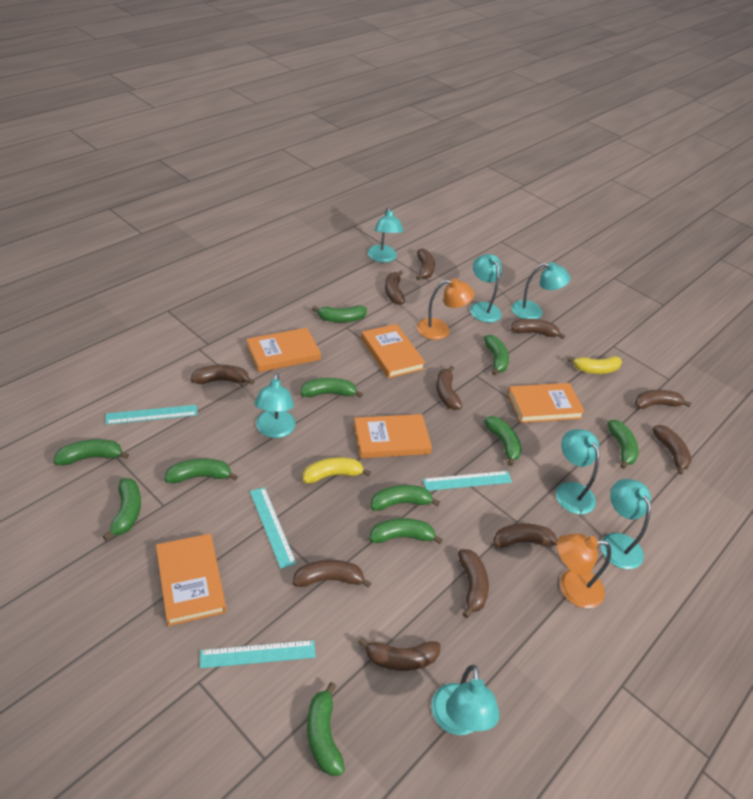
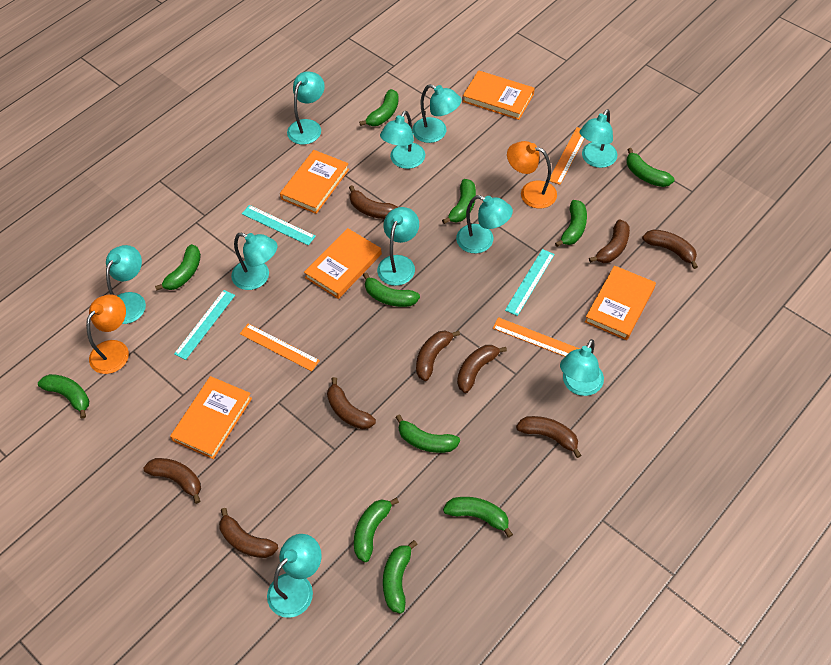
brown banana: 11 -> 9
orange ruler: 0 -> 3
turquoise lamp: 7 -> 10
turquoise ruler: 4 -> 3
yellow banana: 2 -> 0

